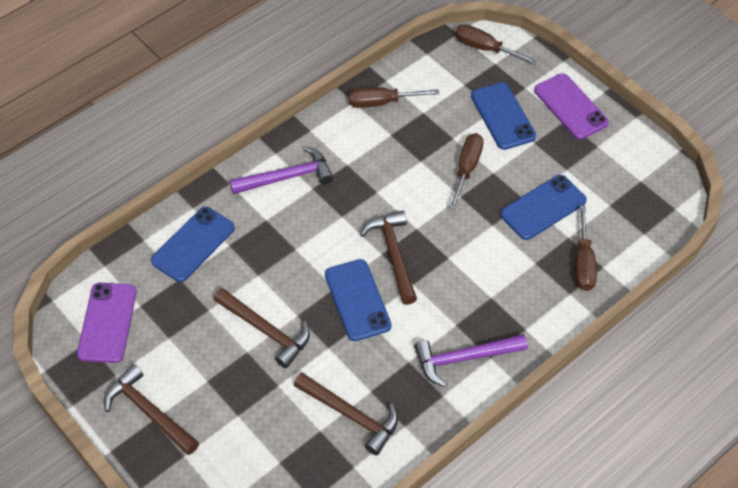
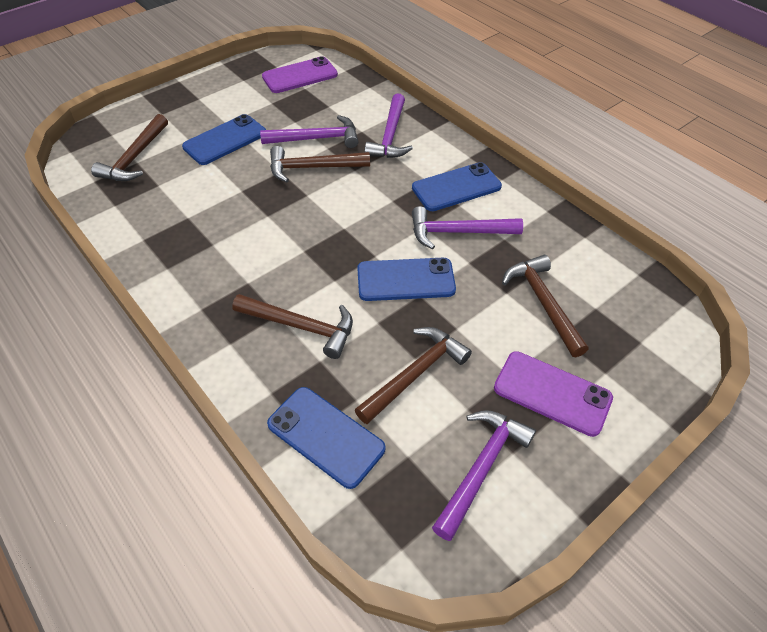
brown hammer: 4 -> 5
brown screwdriver: 4 -> 0
purple hammer: 2 -> 4

